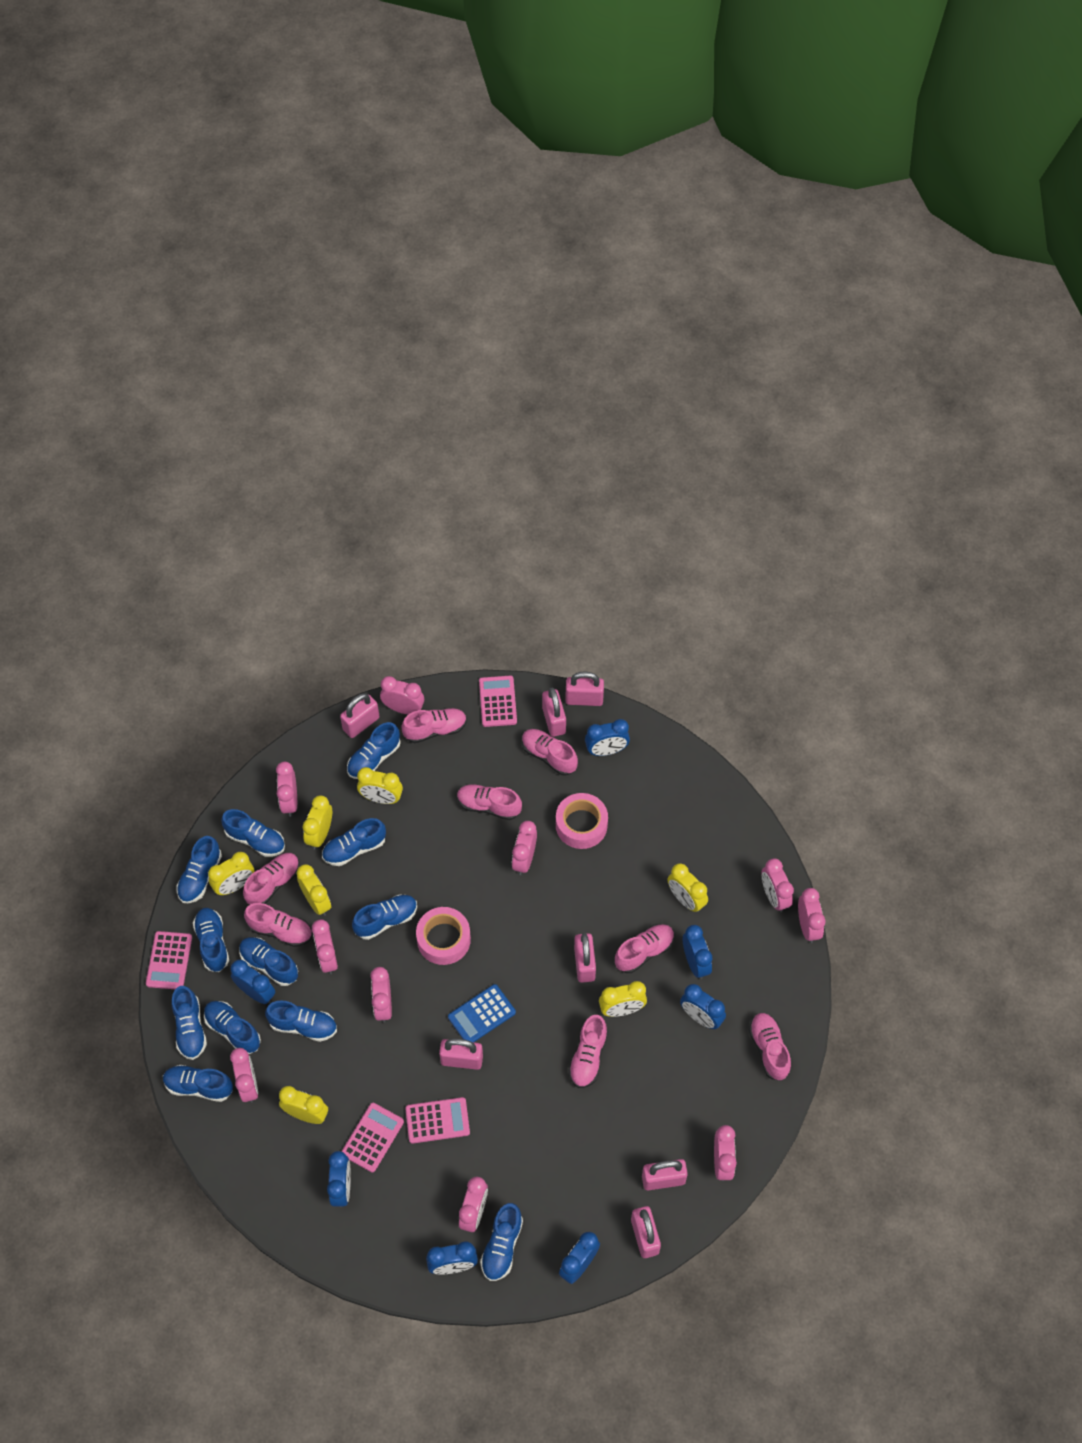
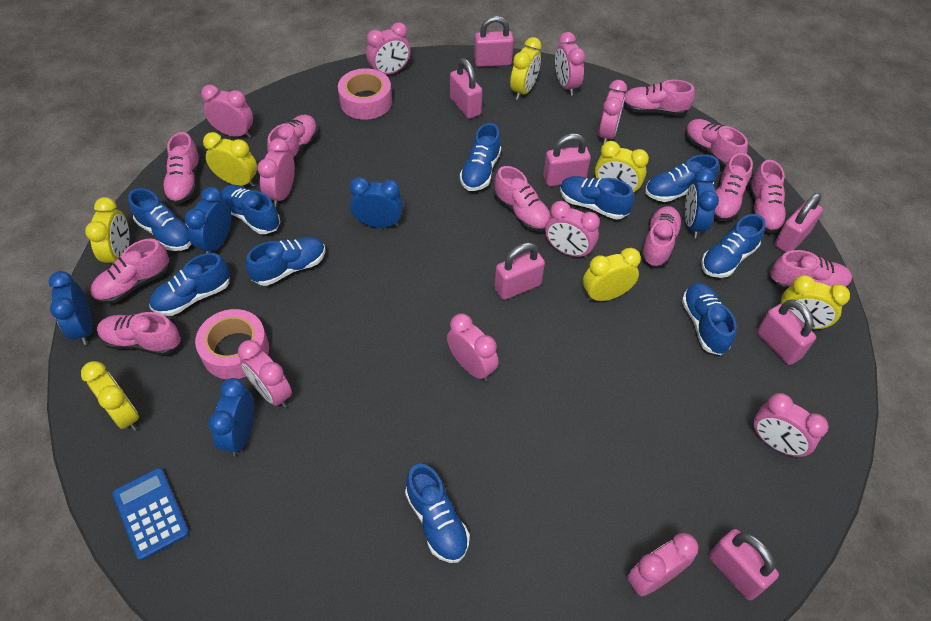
blue clock: 7 -> 5
blue shoe: 12 -> 10
pink calculator: 4 -> 0
pink shoe: 8 -> 11

